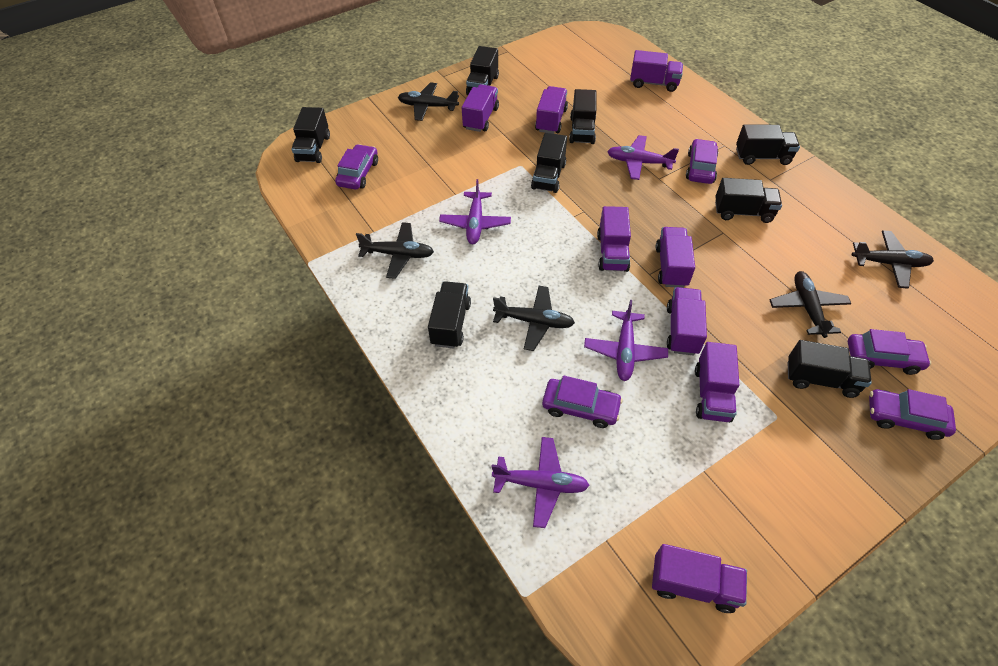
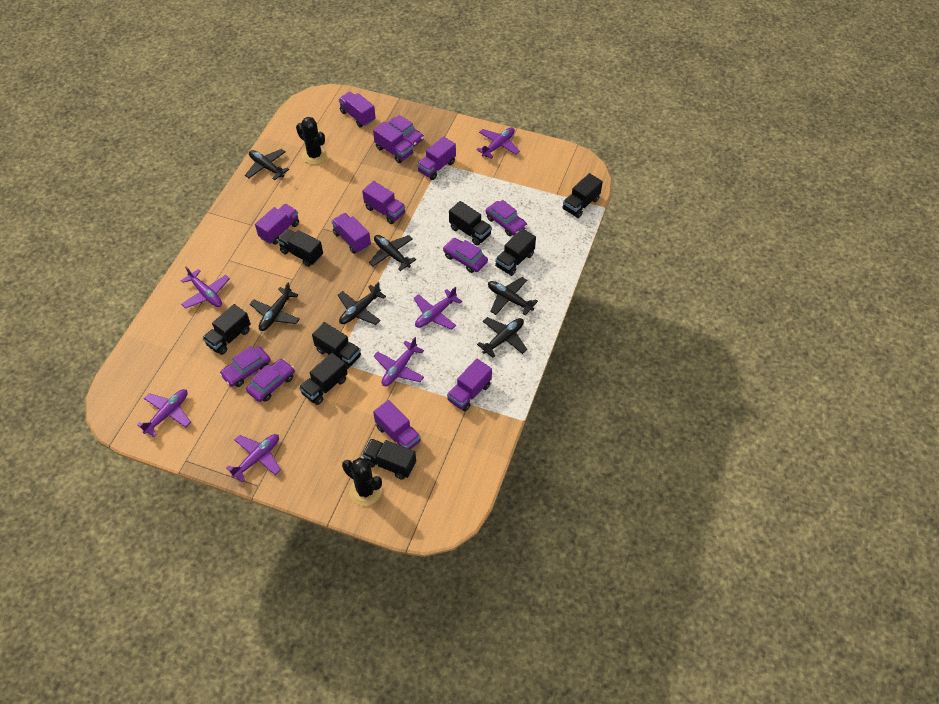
black cactus: 0 -> 2
black plane: 5 -> 6
purple plane: 4 -> 6

